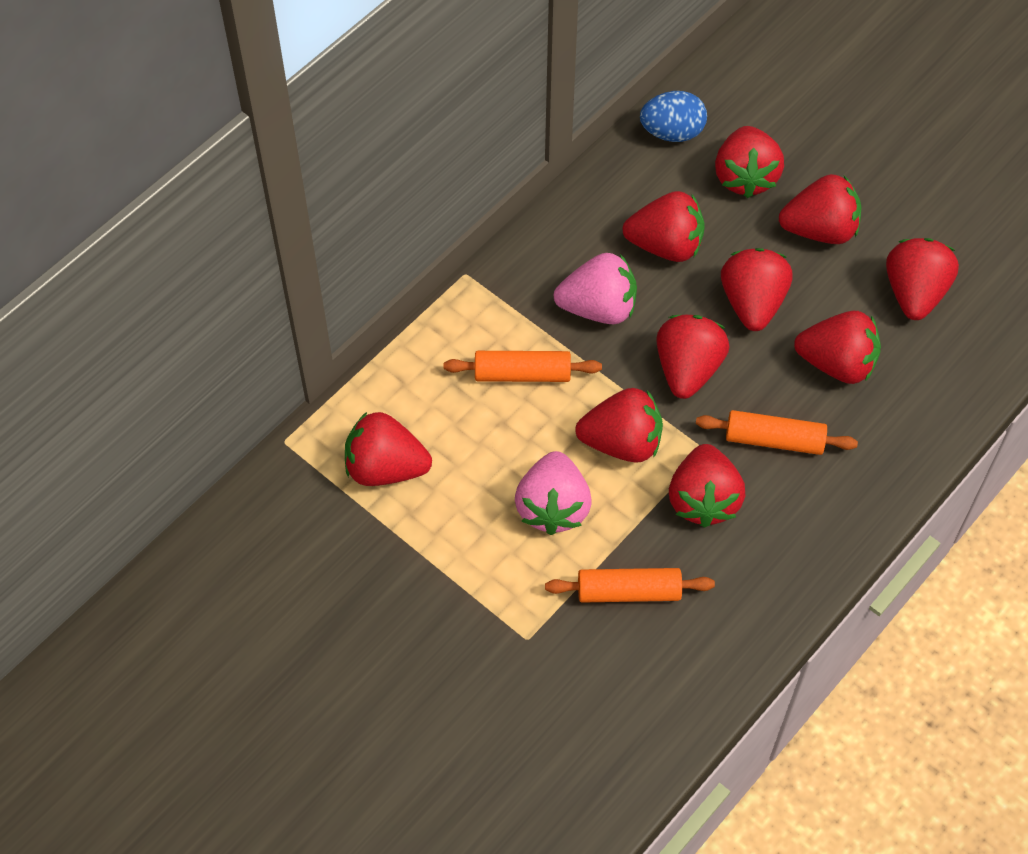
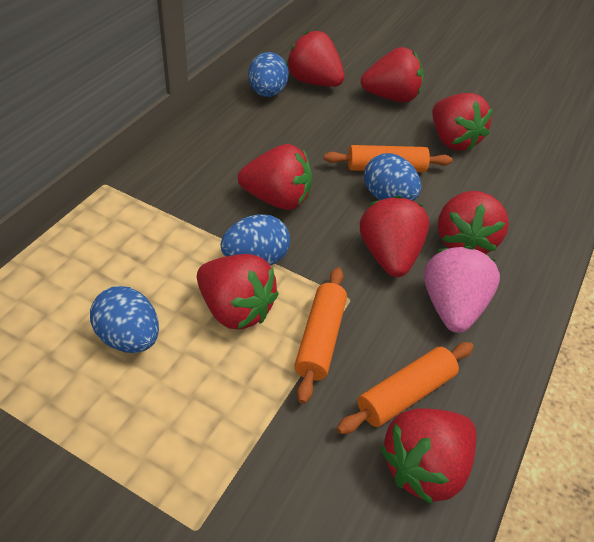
blue egg: 1 -> 4
pink strawberry: 2 -> 1
red strawberry: 10 -> 8

